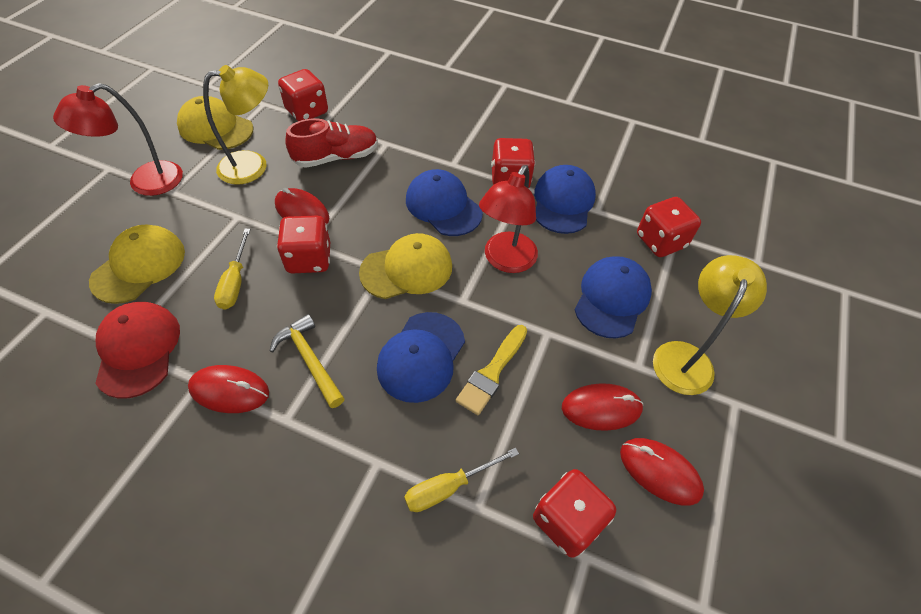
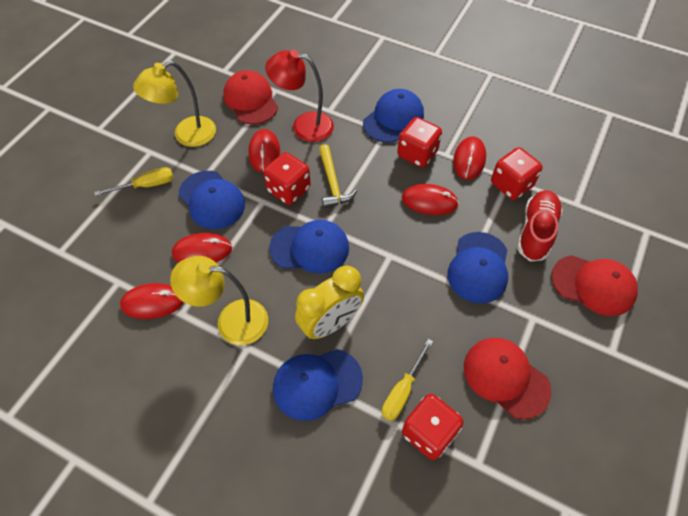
blue cap: 4 -> 5
red cap: 1 -> 3
red dice: 5 -> 4
red lamp: 2 -> 1
red mouse: 4 -> 5
yellow brush: 1 -> 0
yellow cap: 3 -> 0
yellow clock: 0 -> 1

